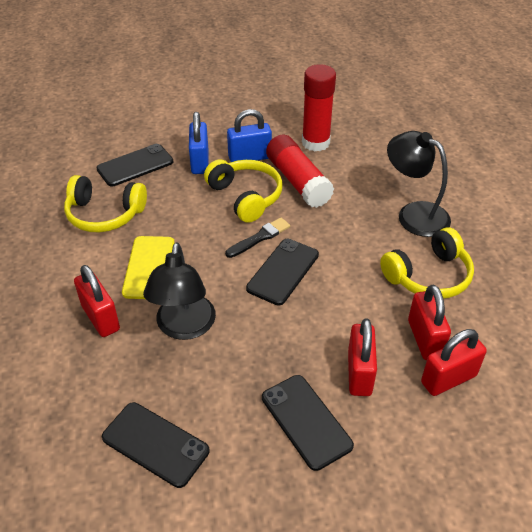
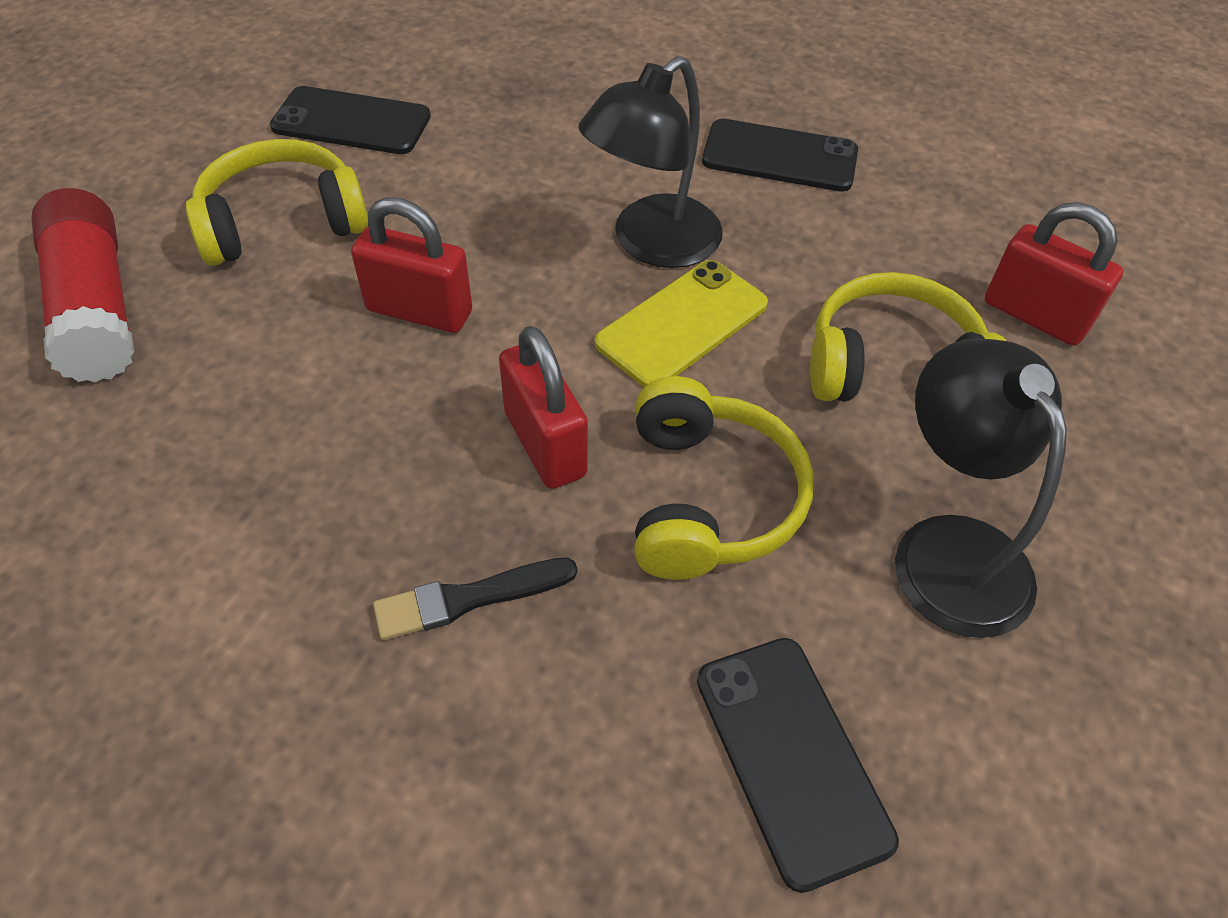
black phone: 4 -> 3
blue padlock: 2 -> 0
red glue stick: 2 -> 1
red padlock: 4 -> 3

